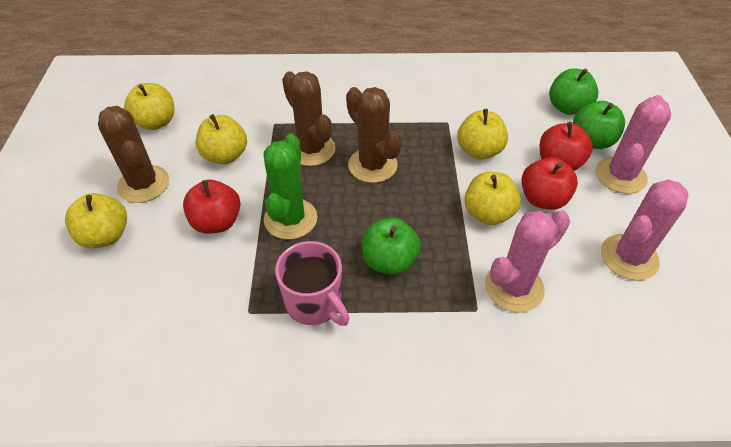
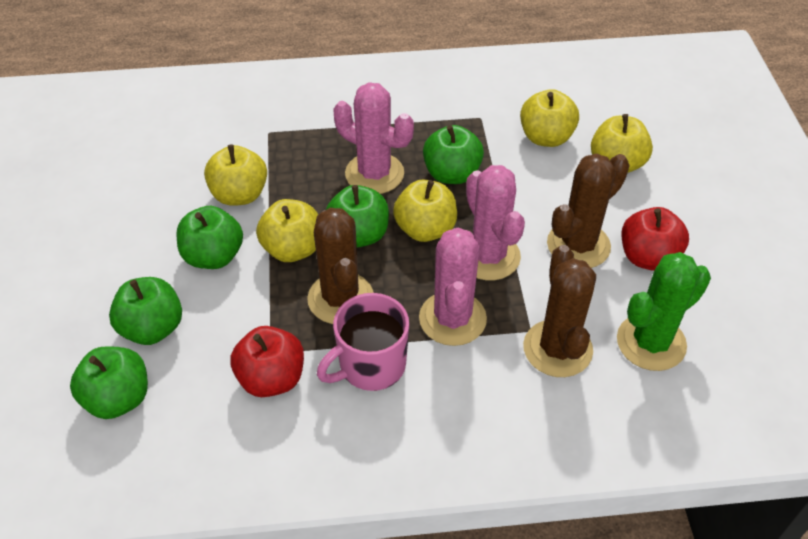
green apple: 3 -> 5
red apple: 3 -> 2

